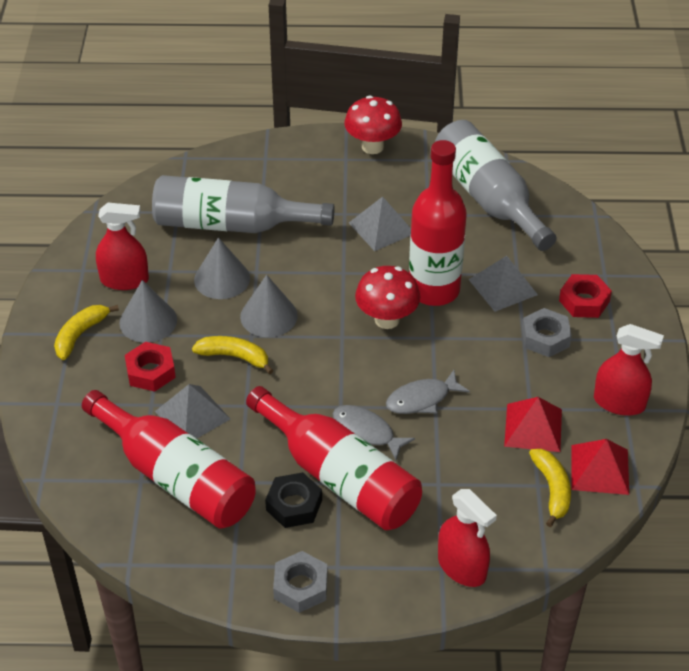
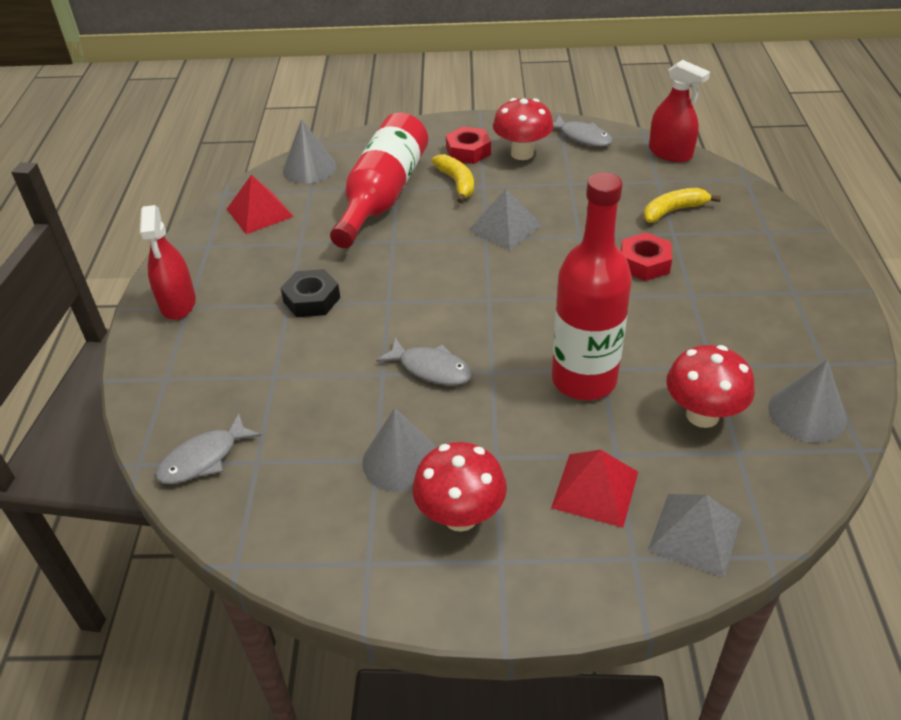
grey bottle: 2 -> 0
grey fish: 2 -> 3
grey nut: 2 -> 0
grey pyramid: 3 -> 2
red bottle: 3 -> 2
red mushroom: 2 -> 3
red spray bottle: 3 -> 2
yellow banana: 3 -> 2

